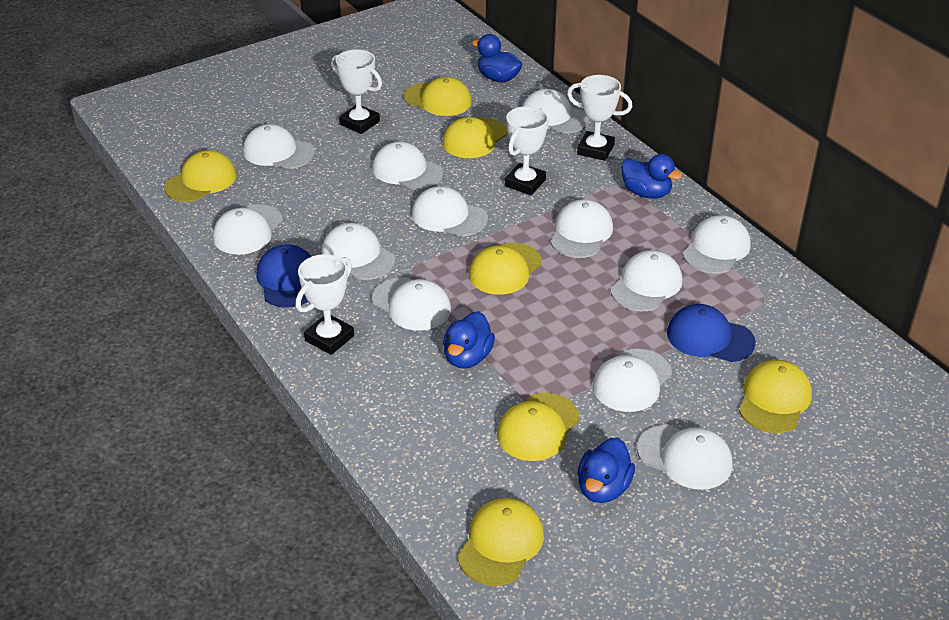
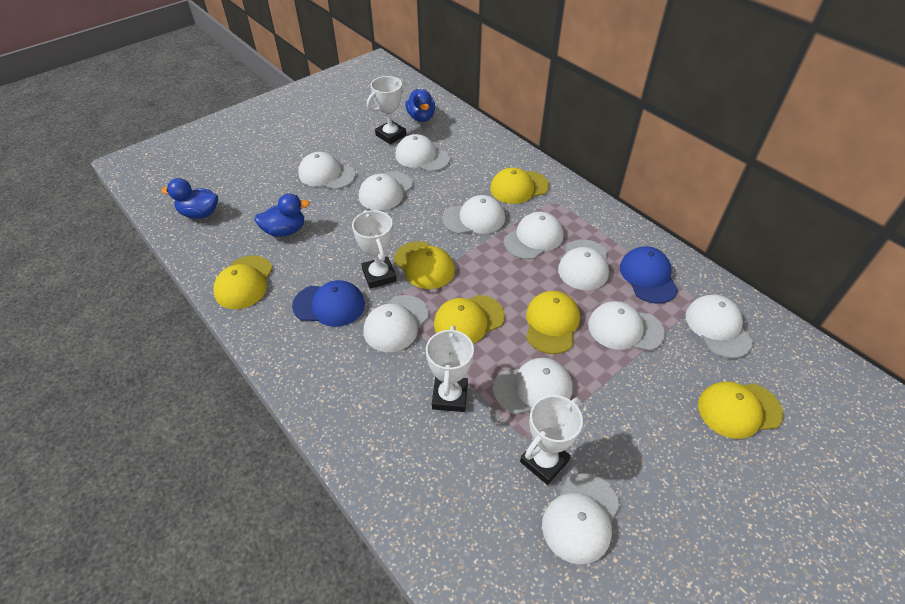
blue duck: 4 -> 3
white cap: 12 -> 11
yellow cap: 7 -> 6

